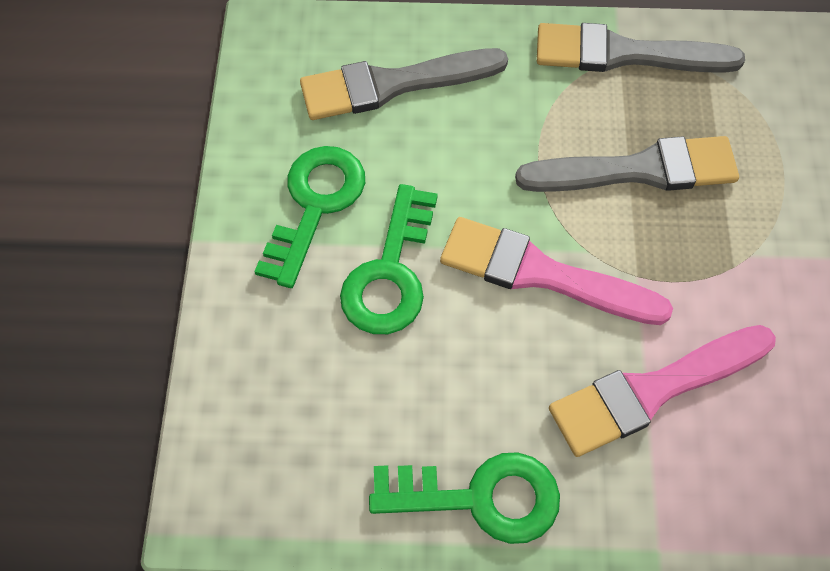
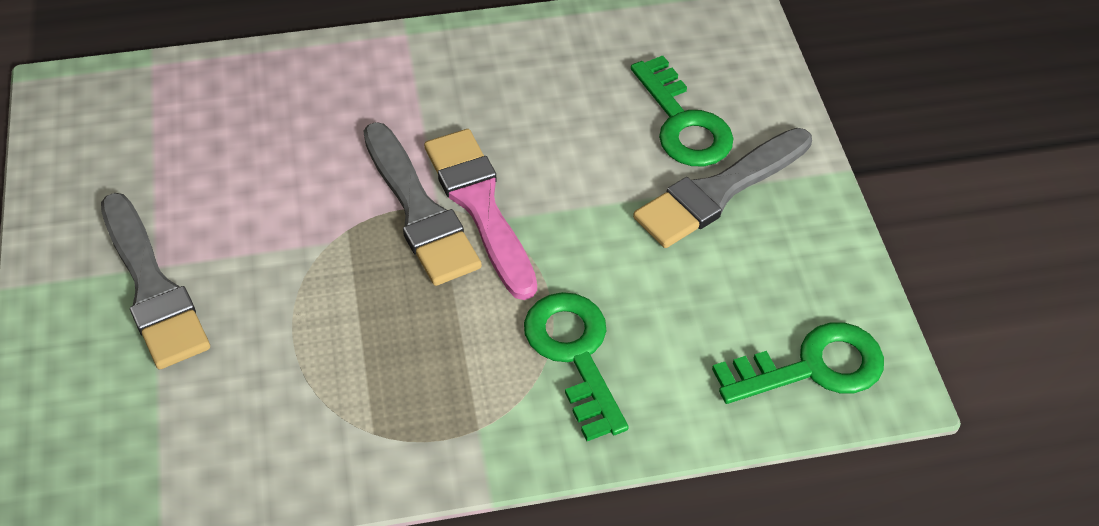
pink brush: 2 -> 1

